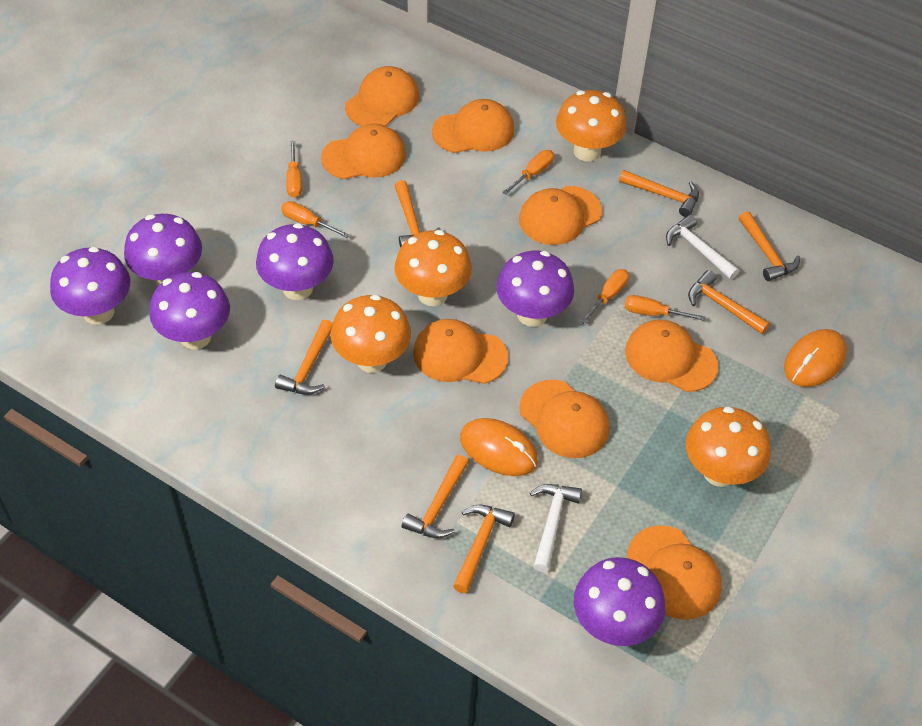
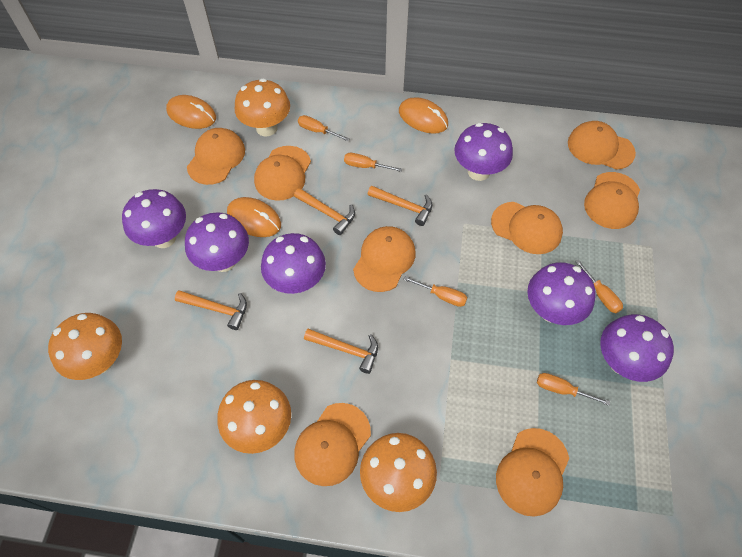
orange hammer: 7 -> 4
orange mouse: 2 -> 3
white hammer: 2 -> 0

